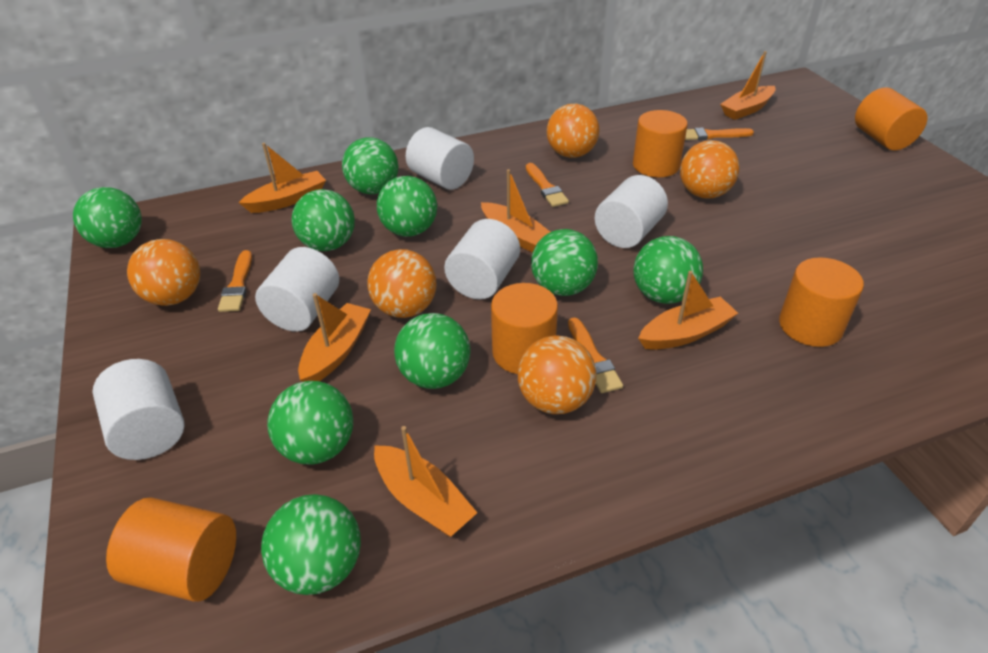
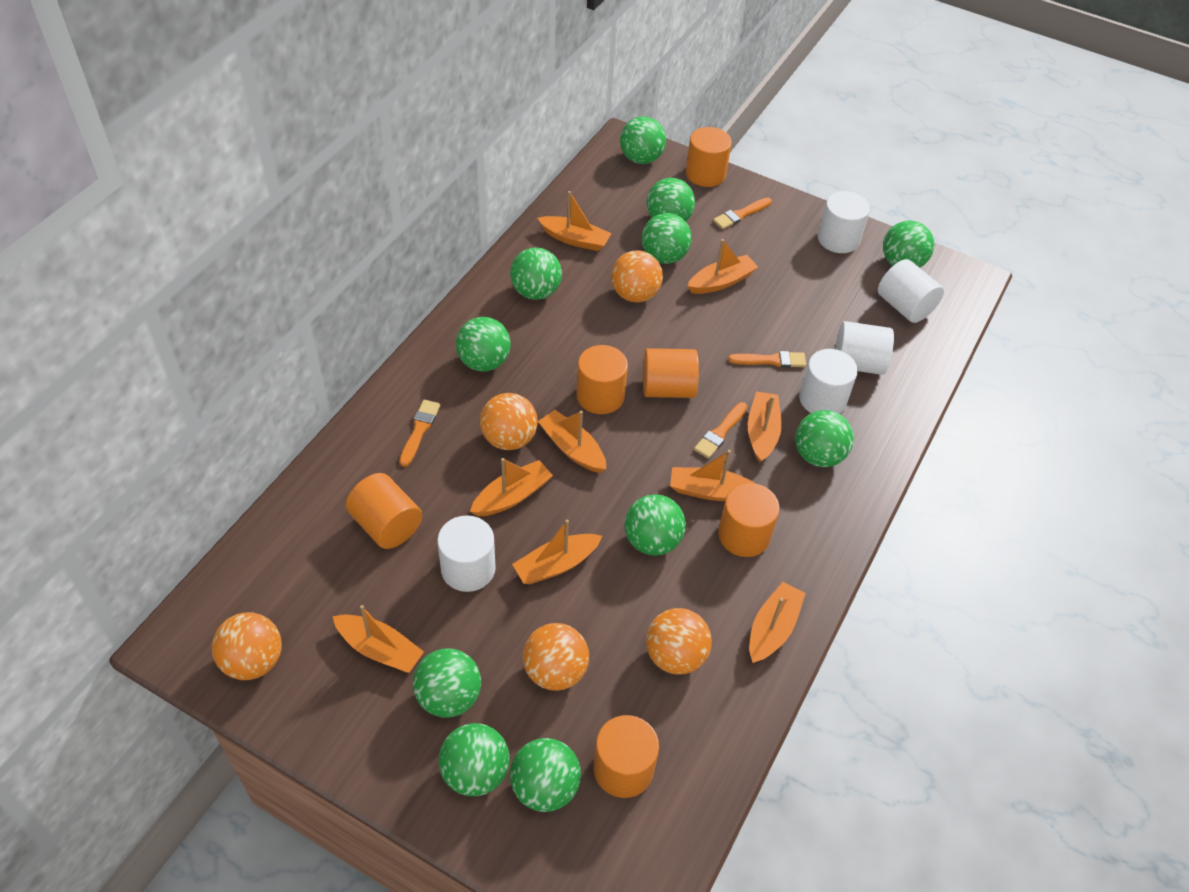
green ball: 9 -> 11
orange boat: 6 -> 9
orange cylinder: 5 -> 6

